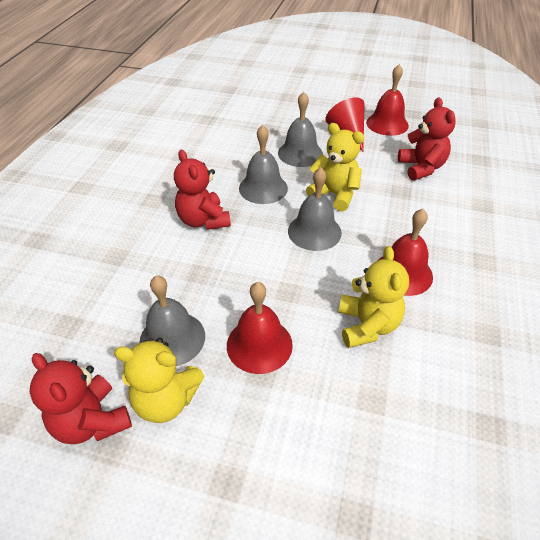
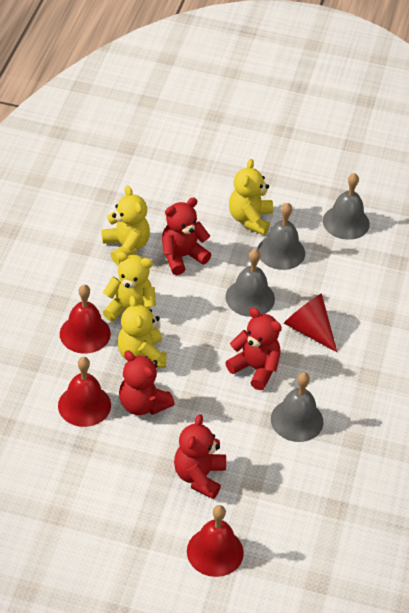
red teddy bear: 3 -> 4
yellow teddy bear: 3 -> 4

